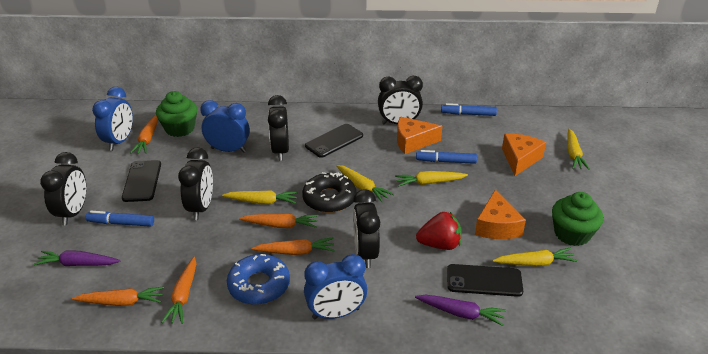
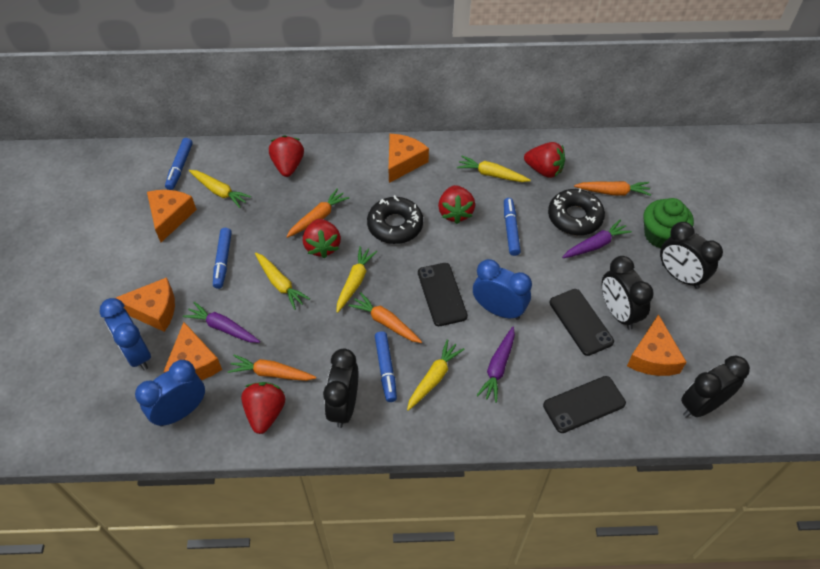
black clock: 5 -> 4
black donut: 1 -> 2
blue donut: 1 -> 0
blue marker: 3 -> 4
green cupcake: 2 -> 1
orange carrot: 5 -> 4
orange cheese: 3 -> 5
purple carrot: 2 -> 3
red strawberry: 1 -> 5

